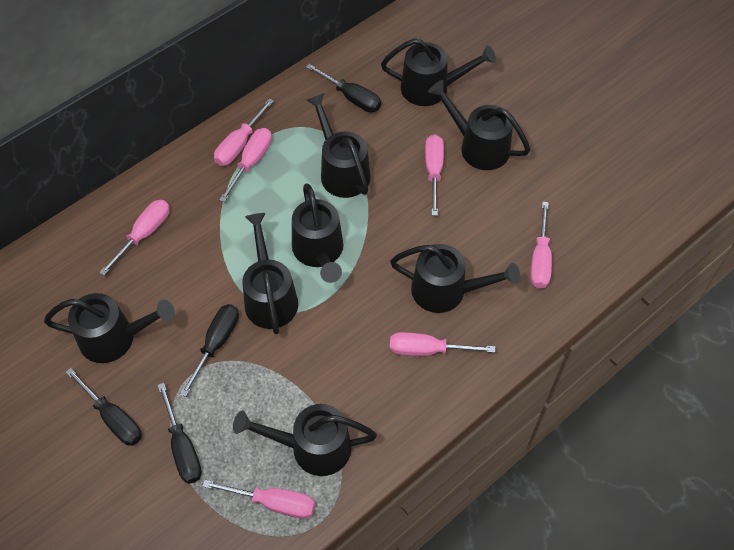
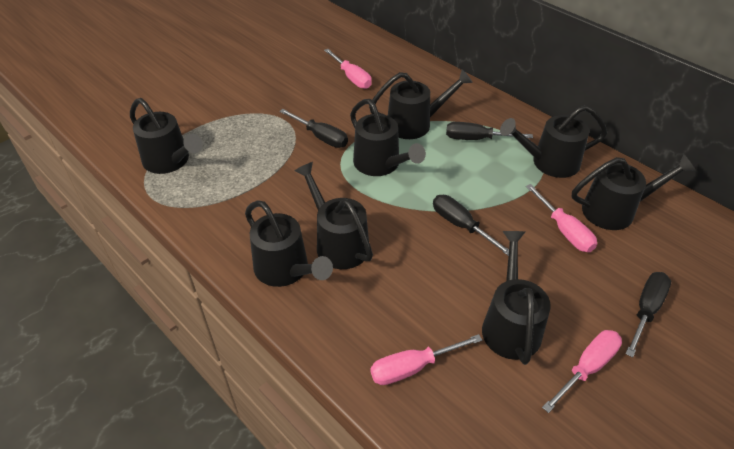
pink screwdriver: 7 -> 4

